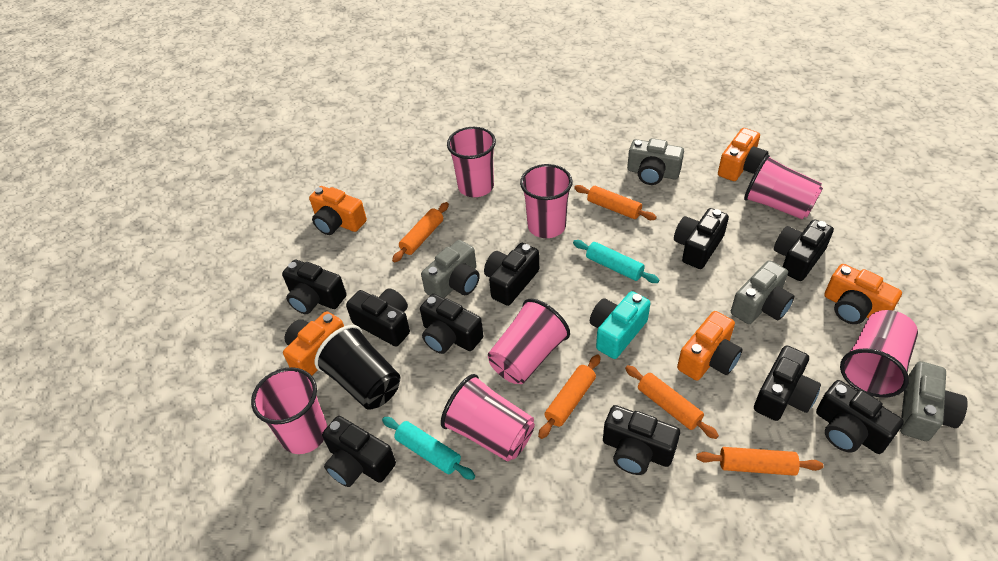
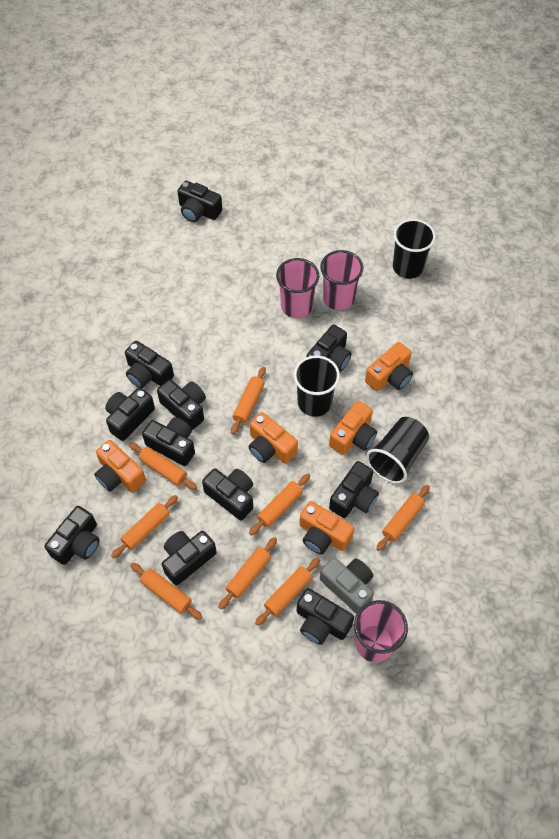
black camera: 10 -> 11
black cup: 1 -> 3
grey camera: 4 -> 1
orange rolling pin: 5 -> 8
pink cup: 7 -> 3
turquoise camera: 1 -> 0
turquoise rolling pin: 2 -> 0

